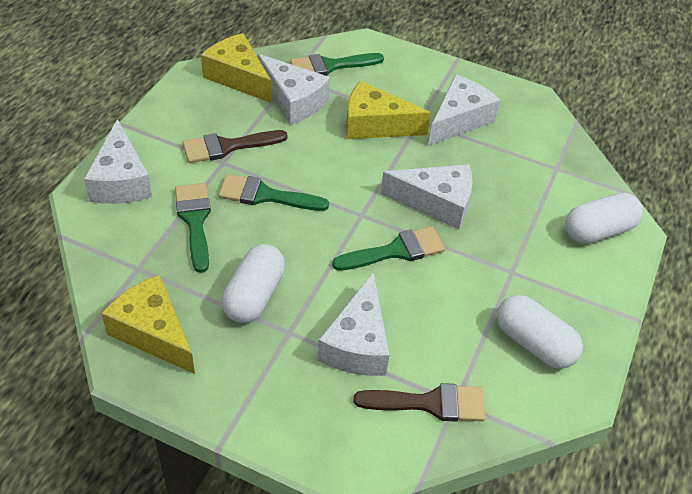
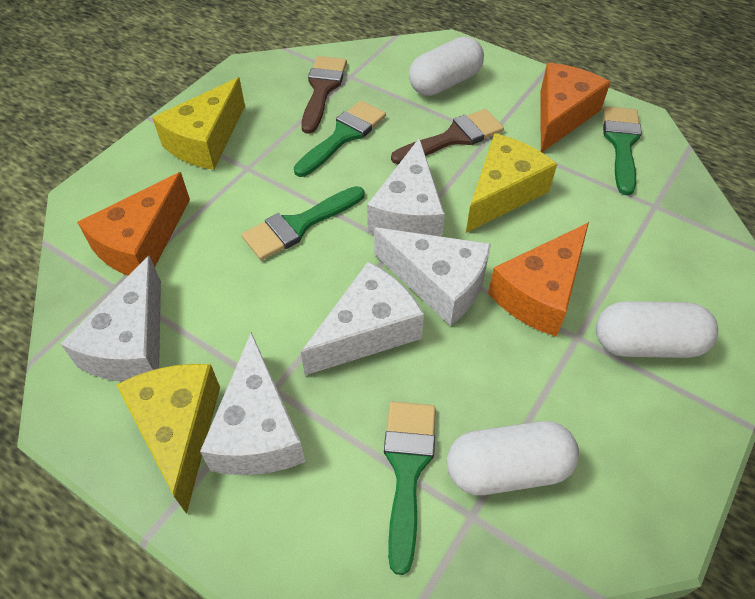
orange cheese: 0 -> 3

